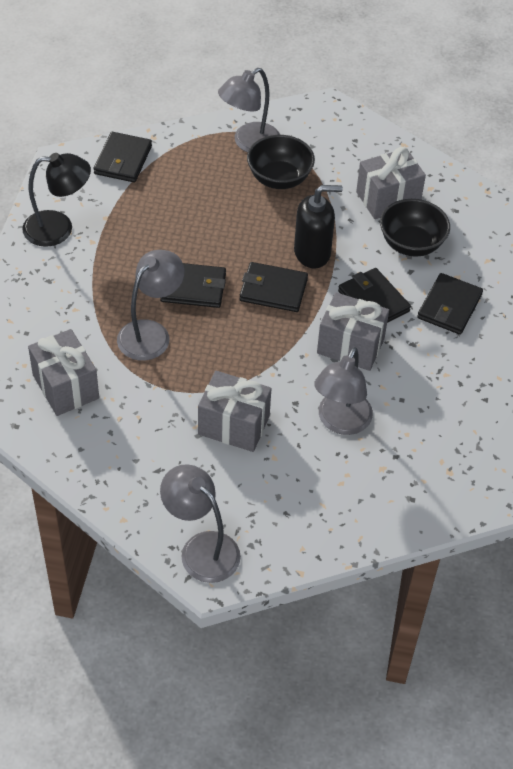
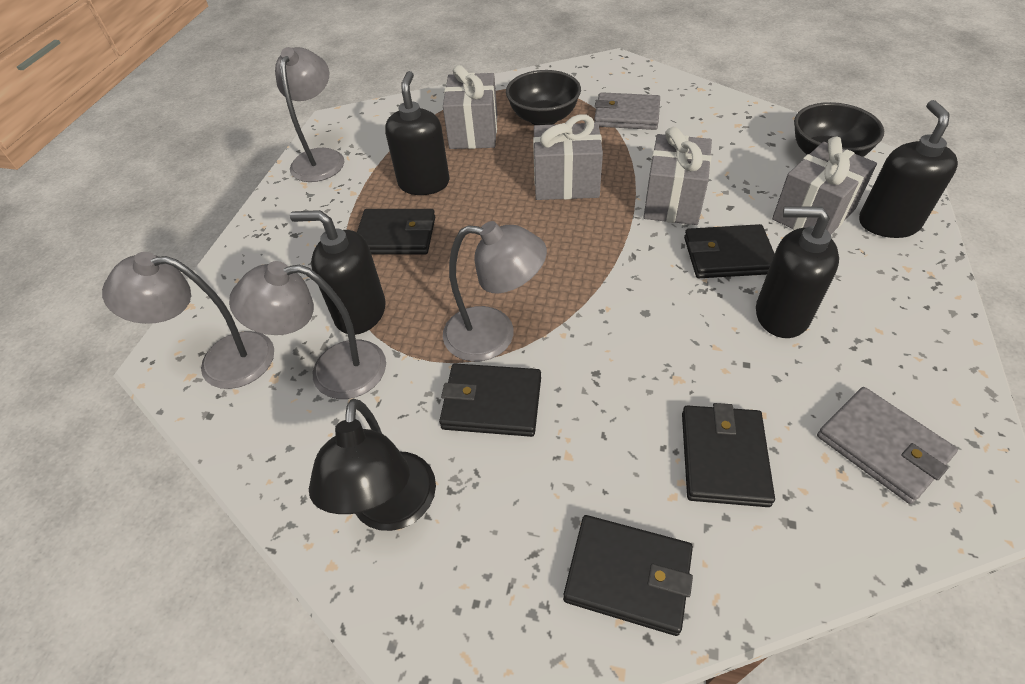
black soap dispenser: 1 -> 4
grey wallet: 0 -> 2

